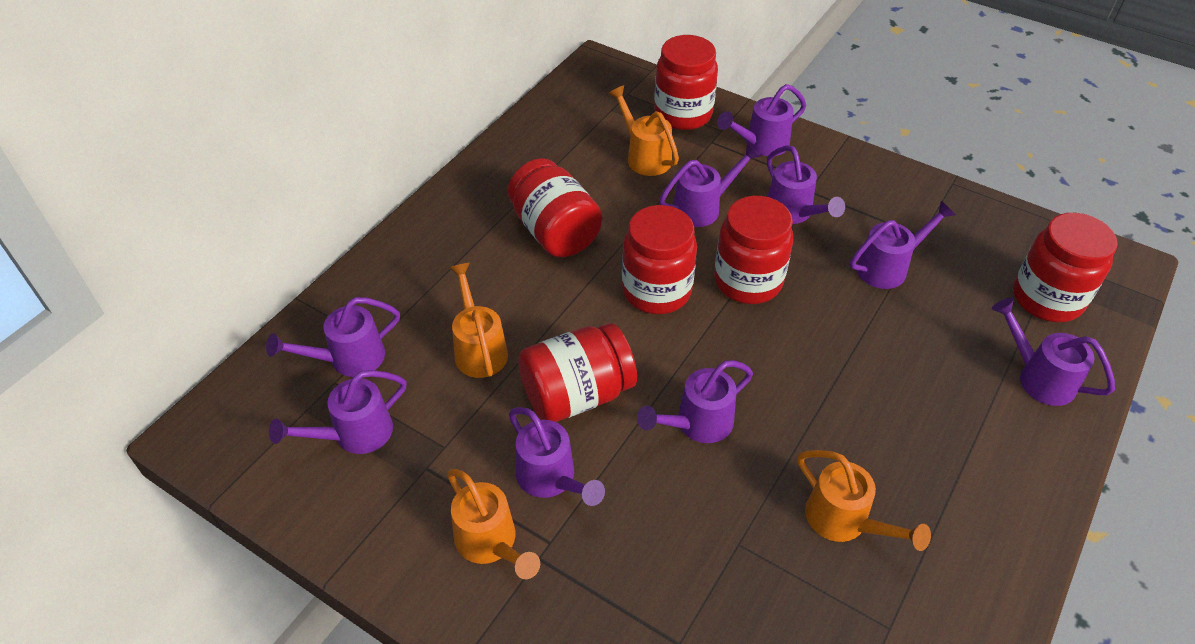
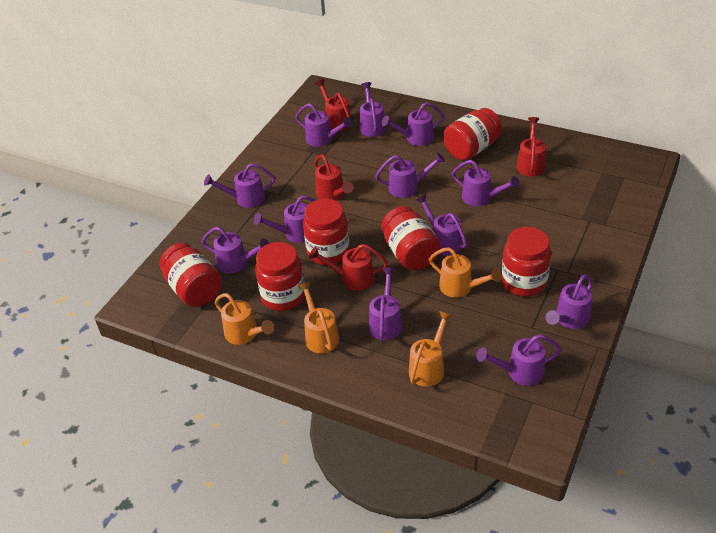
purple watering can: 9 -> 12
red watering can: 0 -> 4

